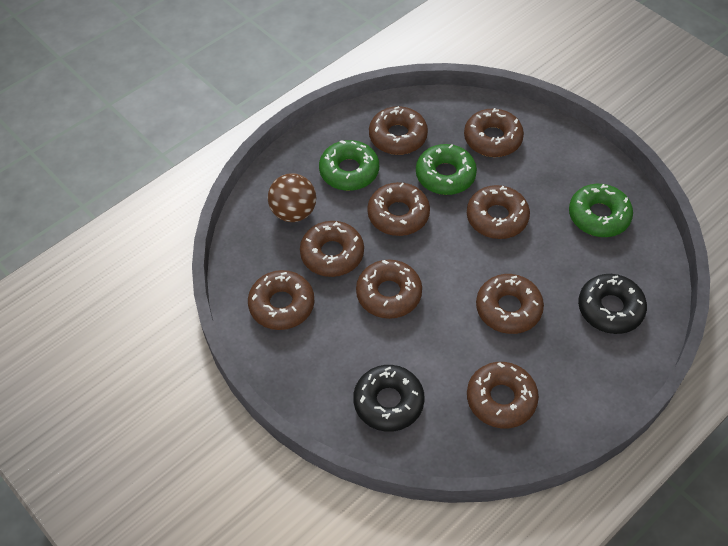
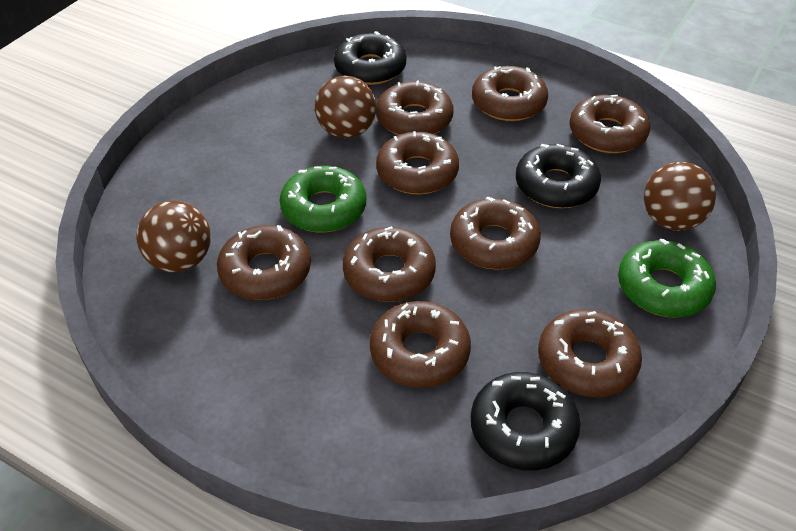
black donut: 2 -> 3
brown ball: 1 -> 3
green donut: 3 -> 2

